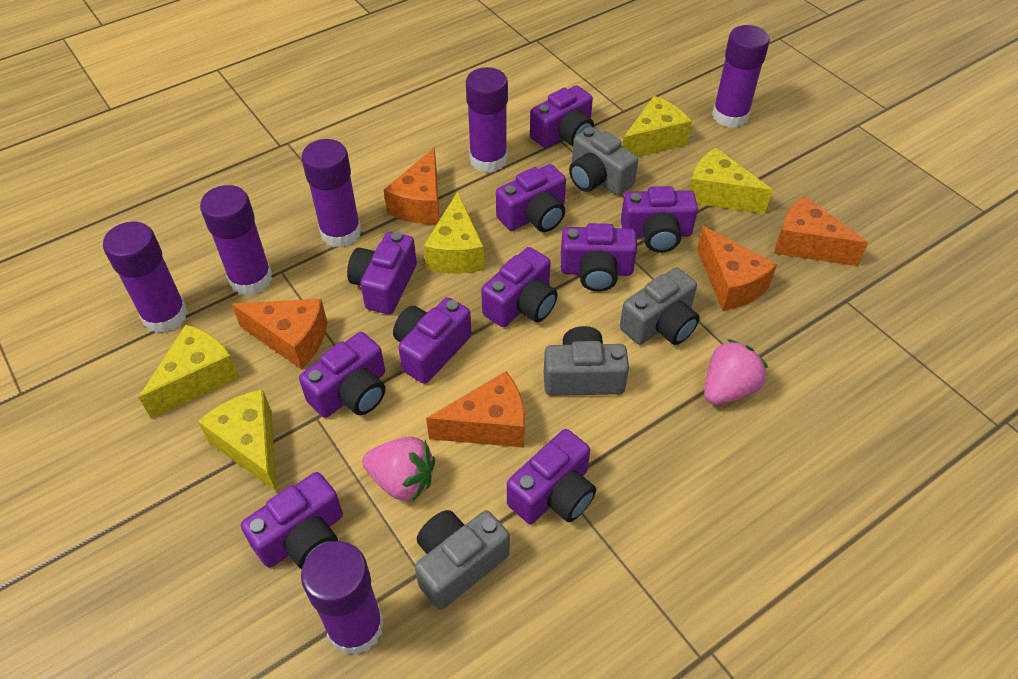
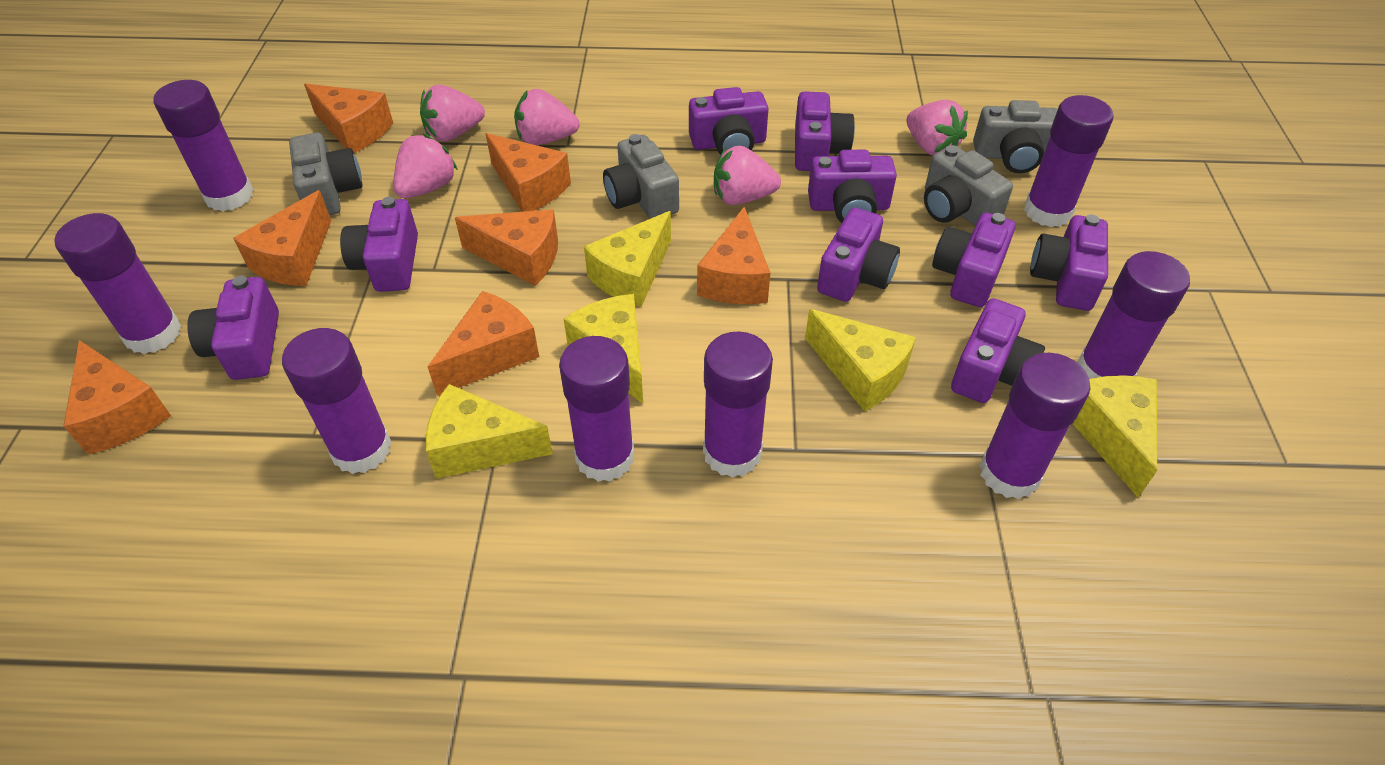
orange cheese: 5 -> 7
pink strawberry: 2 -> 5
purple camera: 10 -> 9
purple glue stick: 6 -> 8

